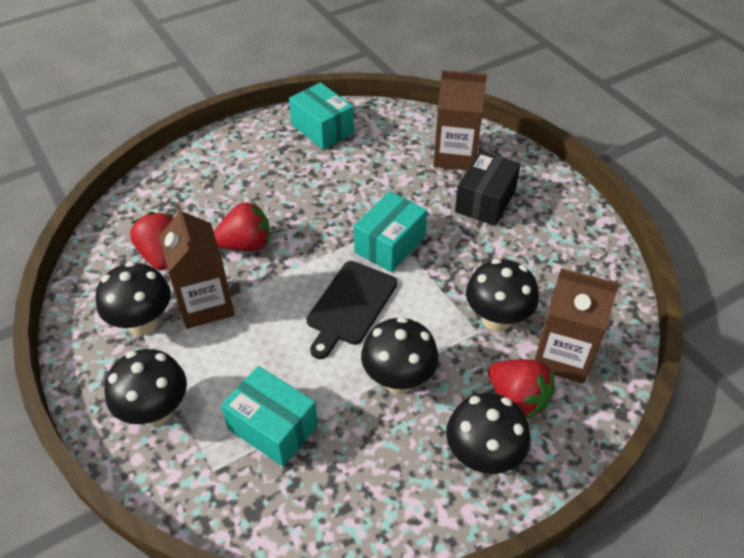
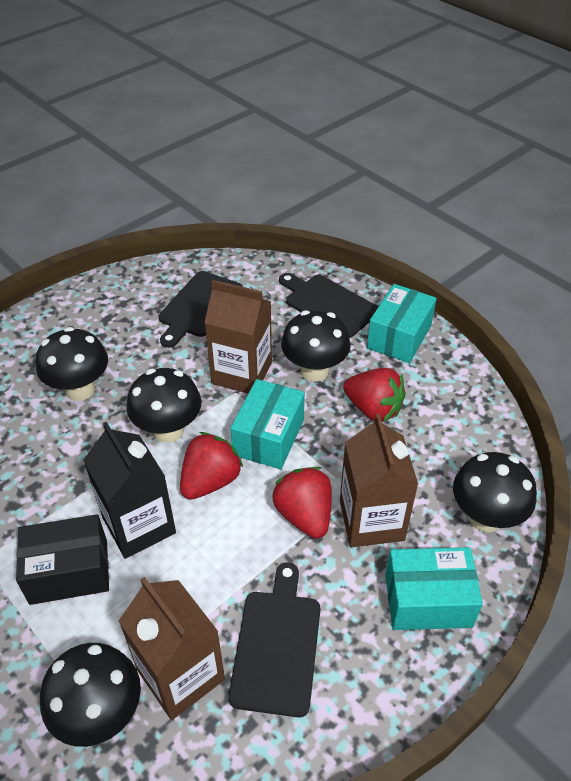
black carton: 0 -> 1
black cutting board: 1 -> 3

